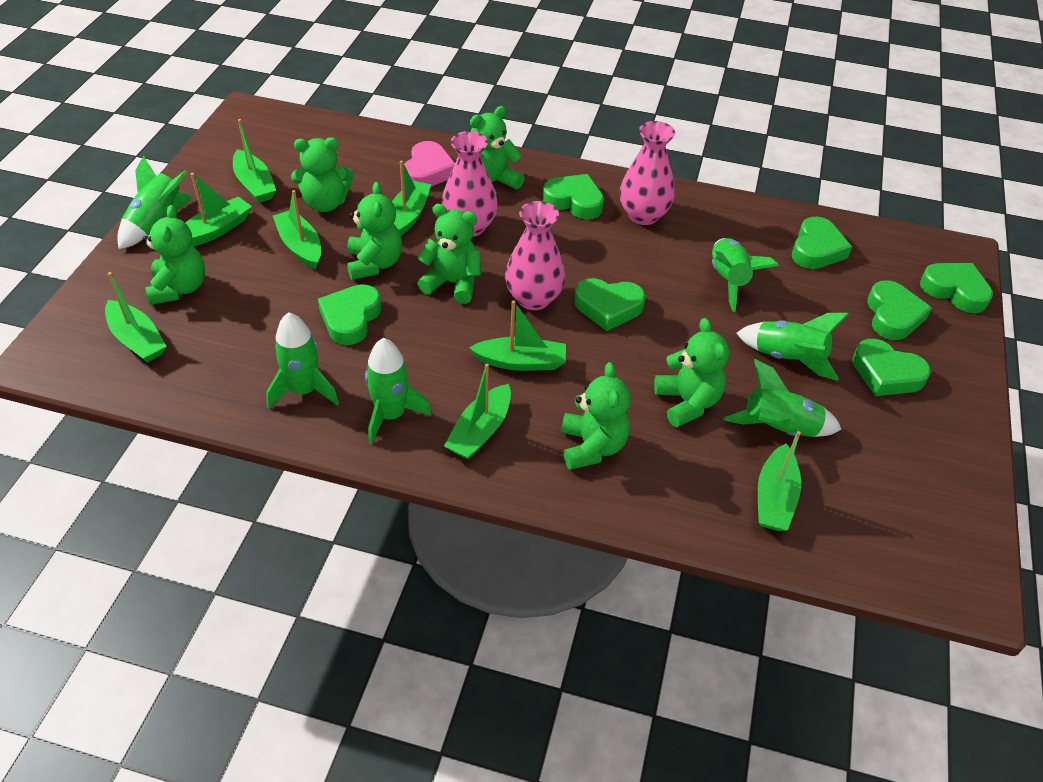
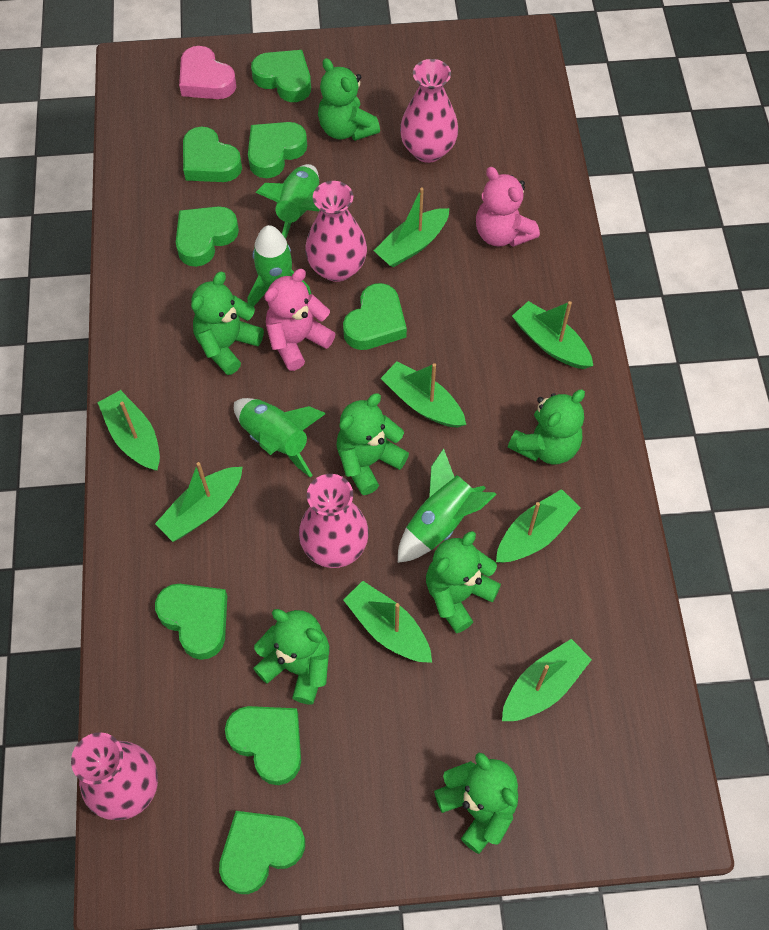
green heart: 7 -> 8
green rocket: 6 -> 4
pink teddy bear: 0 -> 2
pink vase: 3 -> 4

